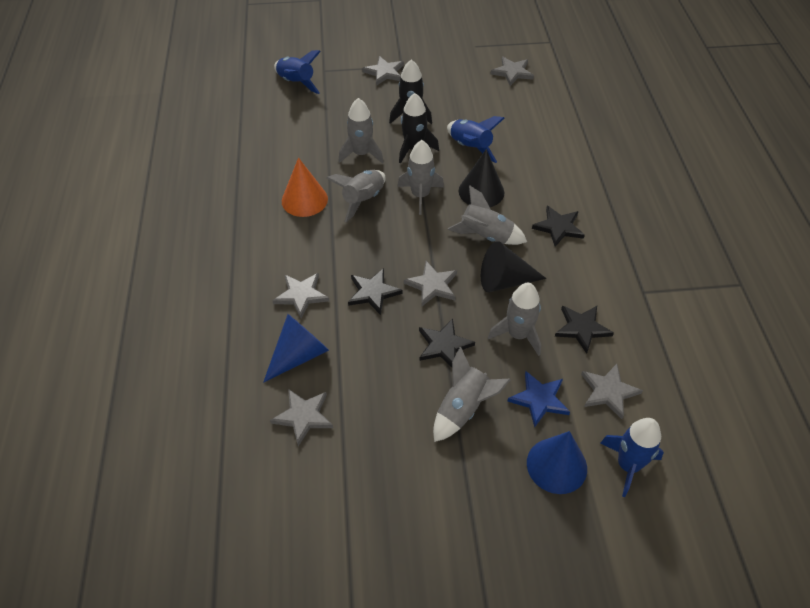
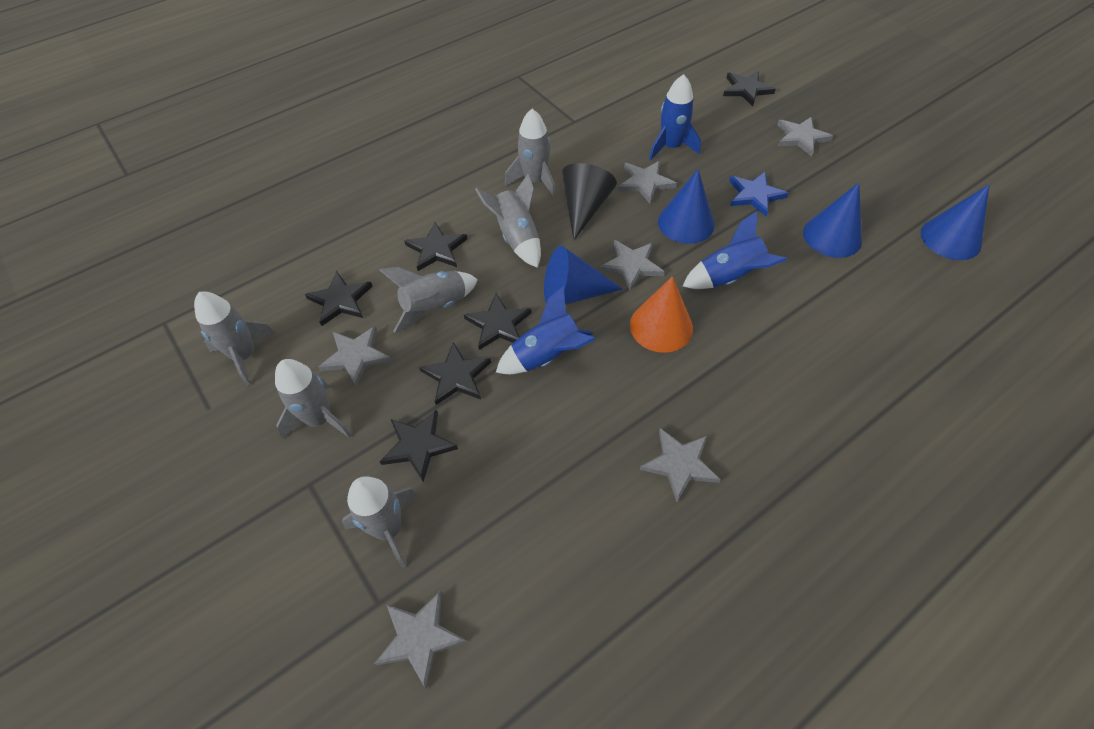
black cone: 2 -> 1
black rocket: 2 -> 0
black star: 4 -> 6
blue cone: 2 -> 4

